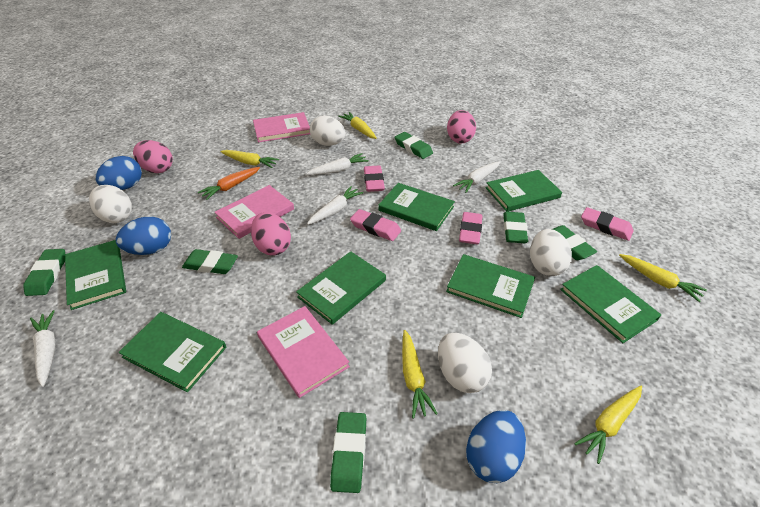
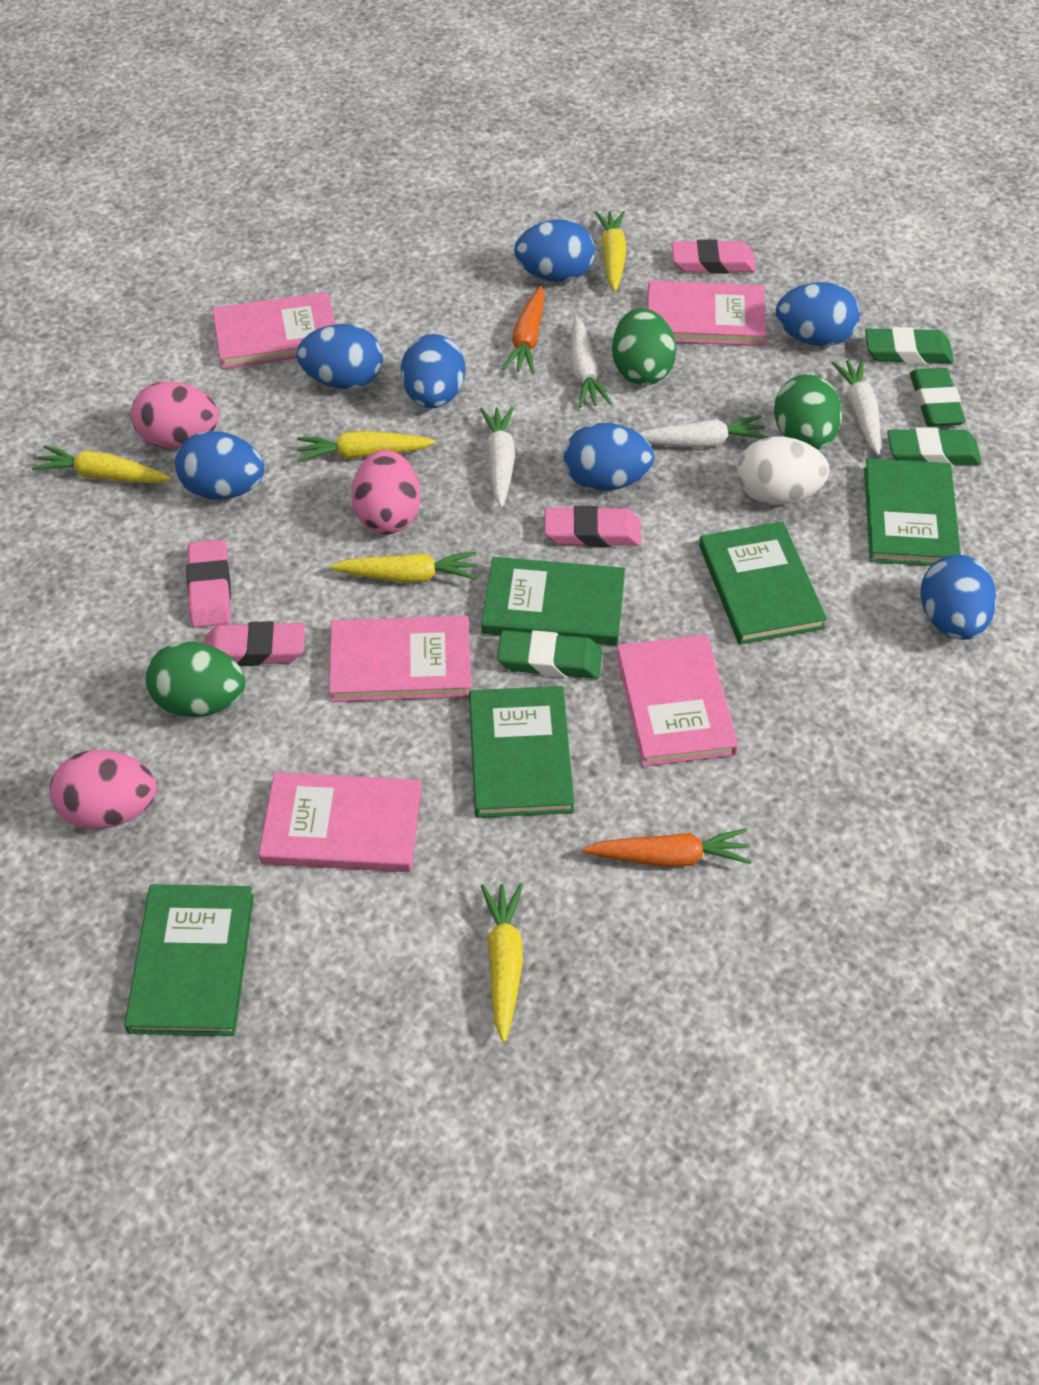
blue egg: 3 -> 7
green book: 7 -> 5
green egg: 0 -> 3
green eraser: 6 -> 4
orange carrot: 1 -> 2
pink book: 3 -> 5
white egg: 4 -> 1

